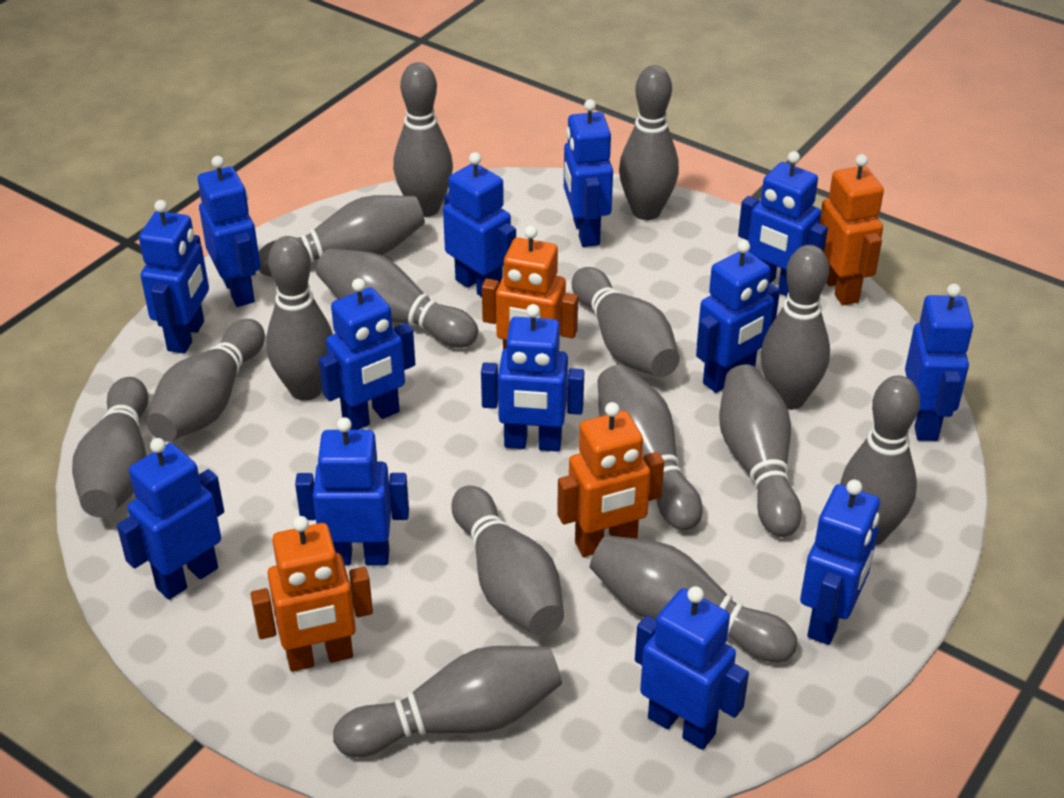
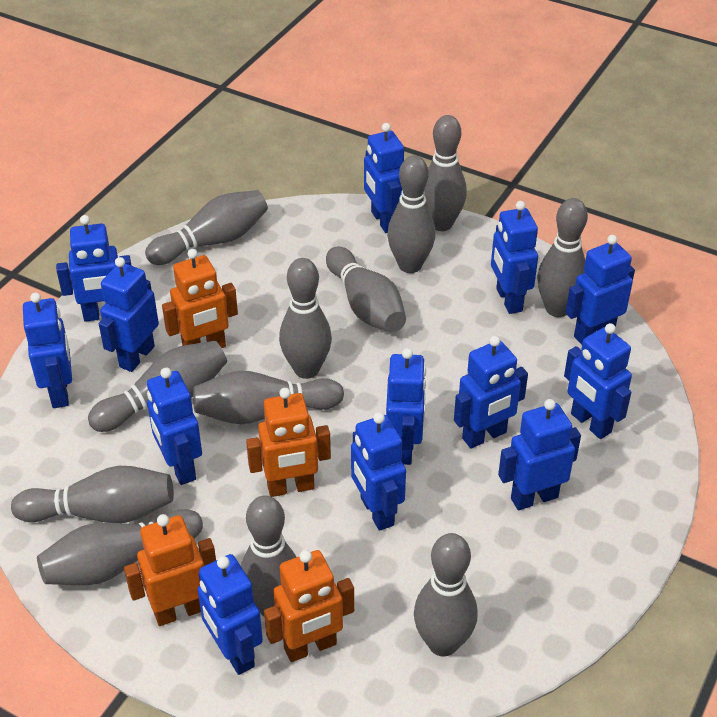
grey bowling pin: 15 -> 12

